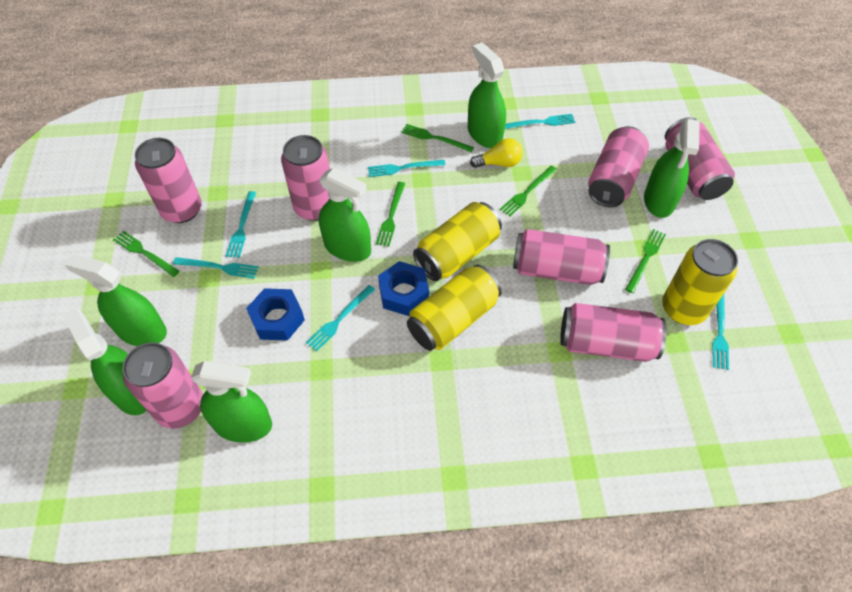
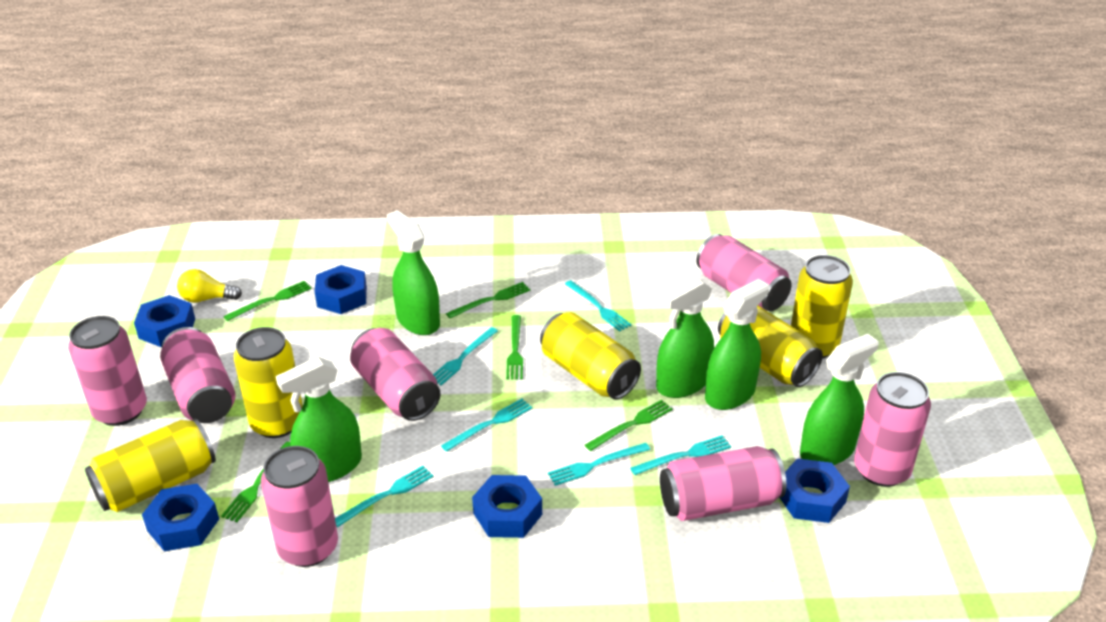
blue nut: 2 -> 5
green spray bottle: 6 -> 5
yellow can: 3 -> 5

